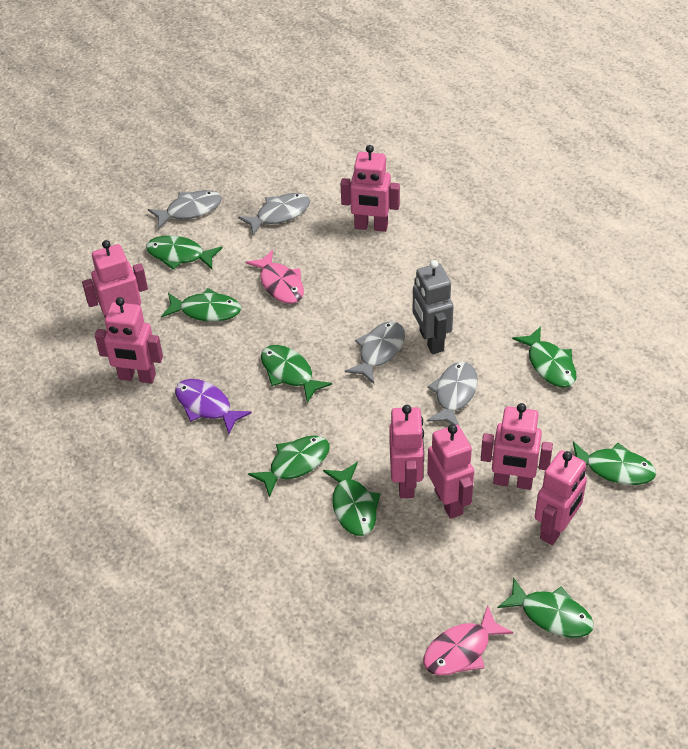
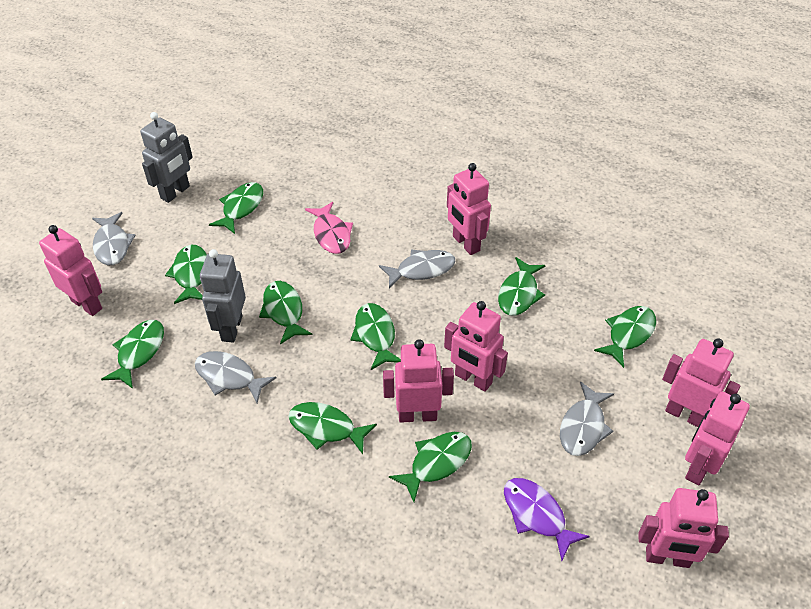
green fish: 8 -> 9
grey robot: 1 -> 2
pink fish: 2 -> 1

